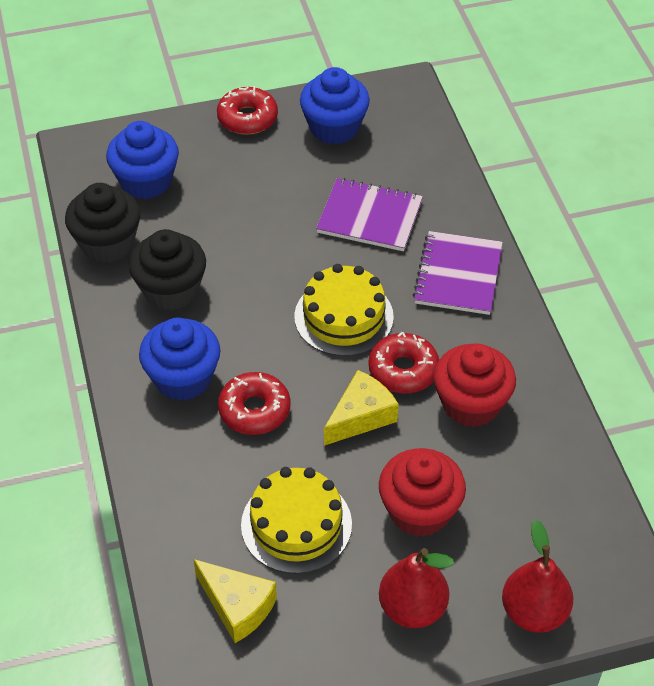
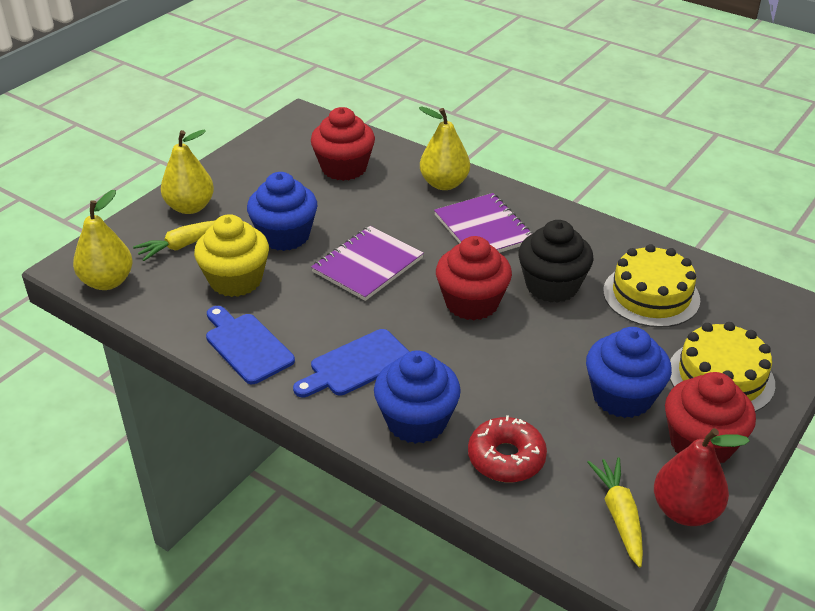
black cupcake: 2 -> 1
blue cutting board: 0 -> 2
red cupcake: 2 -> 3
red donut: 3 -> 1
red pear: 2 -> 1
yellow carrot: 0 -> 2
yellow cheese: 2 -> 0
yellow cupcake: 0 -> 1
yellow pear: 0 -> 3

